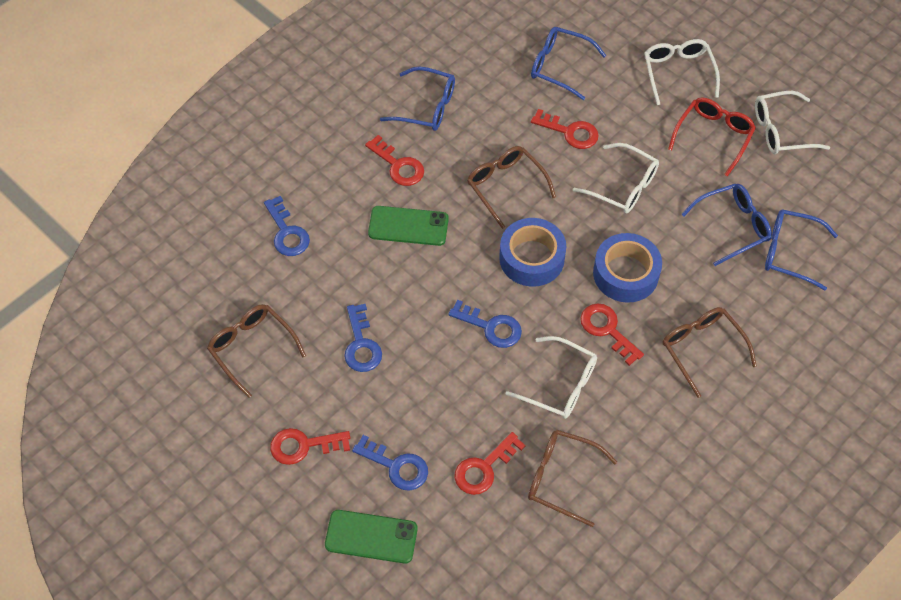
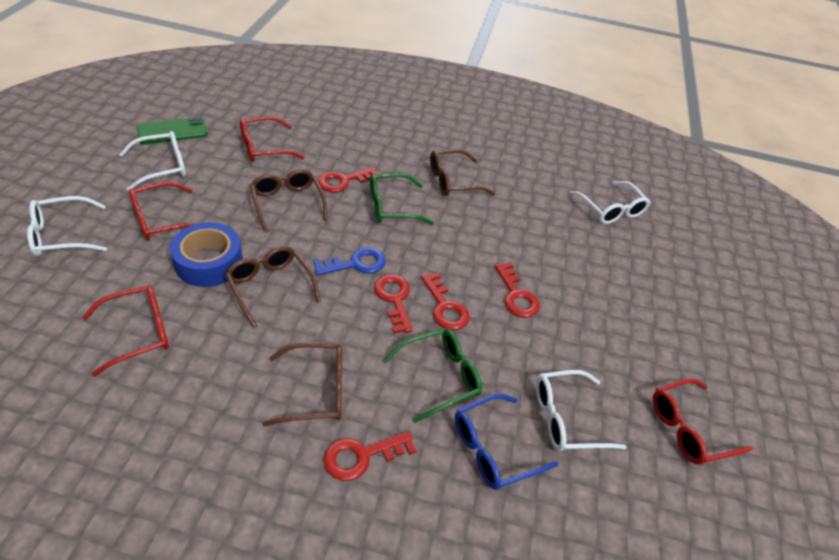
blue glasses: 4 -> 1
blue key: 4 -> 1
blue tape: 2 -> 1
green glasses: 0 -> 2
green phone: 2 -> 1
red glasses: 1 -> 4

